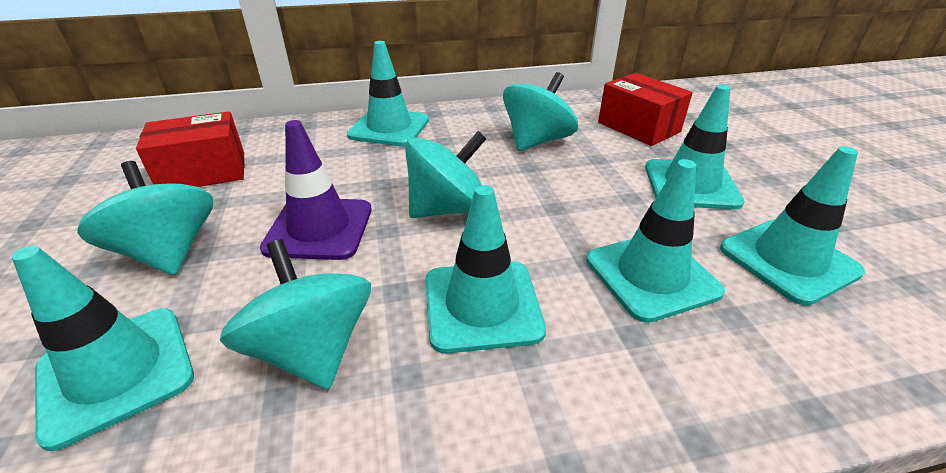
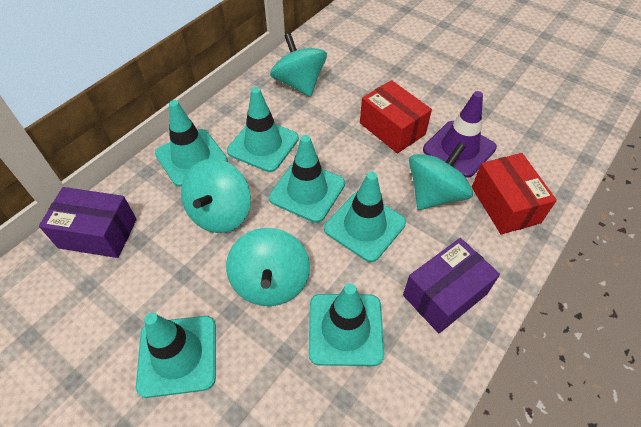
purple box: 0 -> 2

